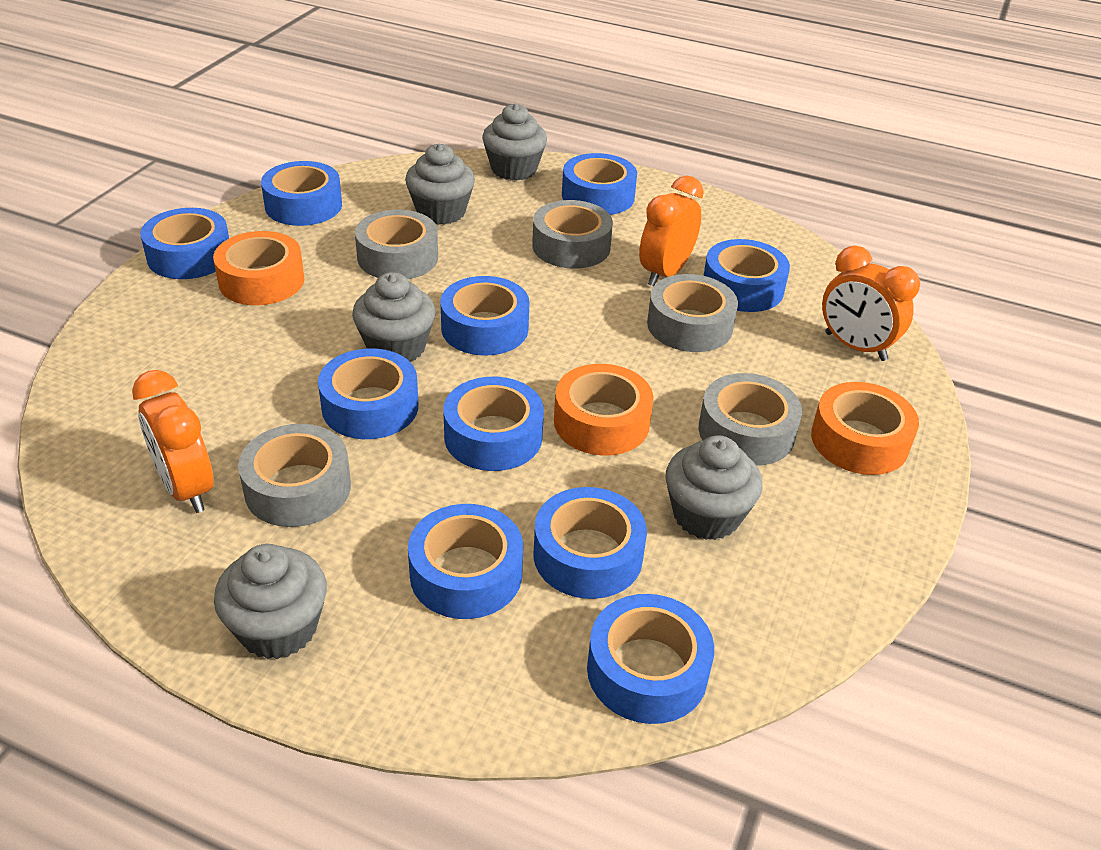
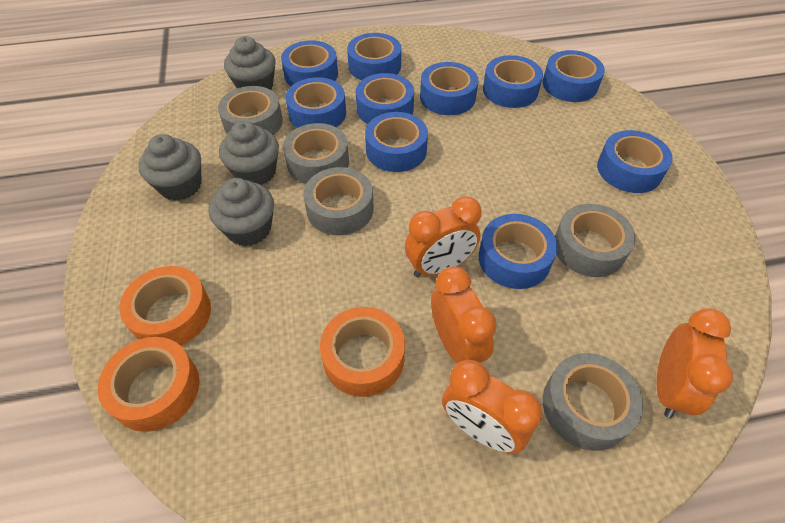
grey cupcake: 5 -> 4
orange clock: 3 -> 4

